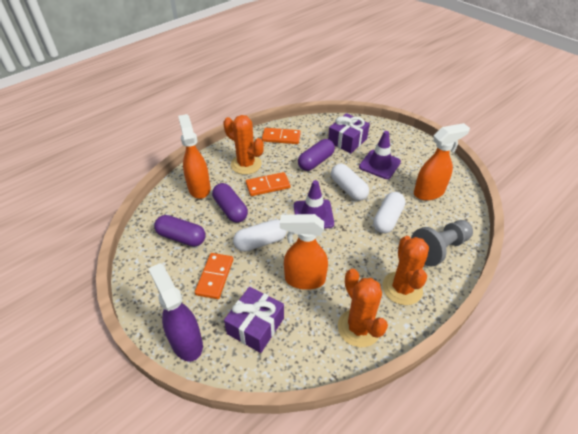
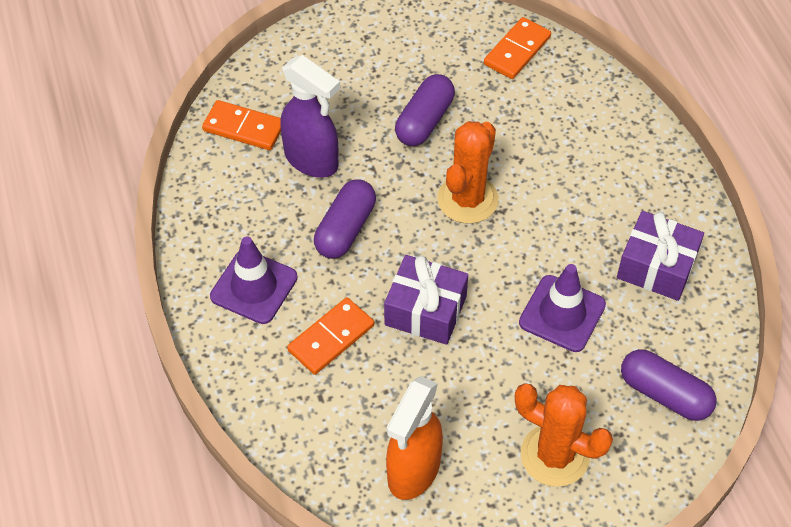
grey pawn: 1 -> 0
orange cactus: 3 -> 2
orange spray bottle: 3 -> 1
white capsule: 3 -> 0

